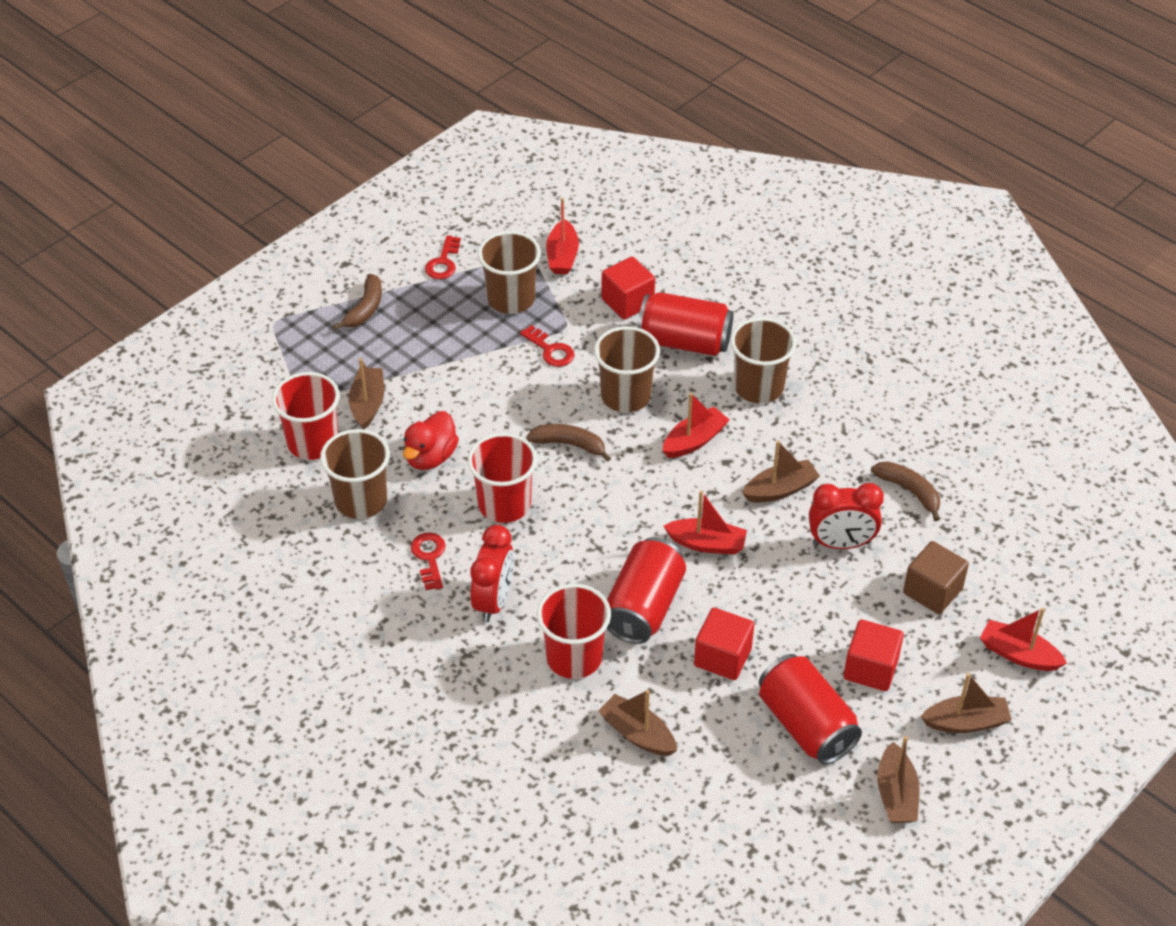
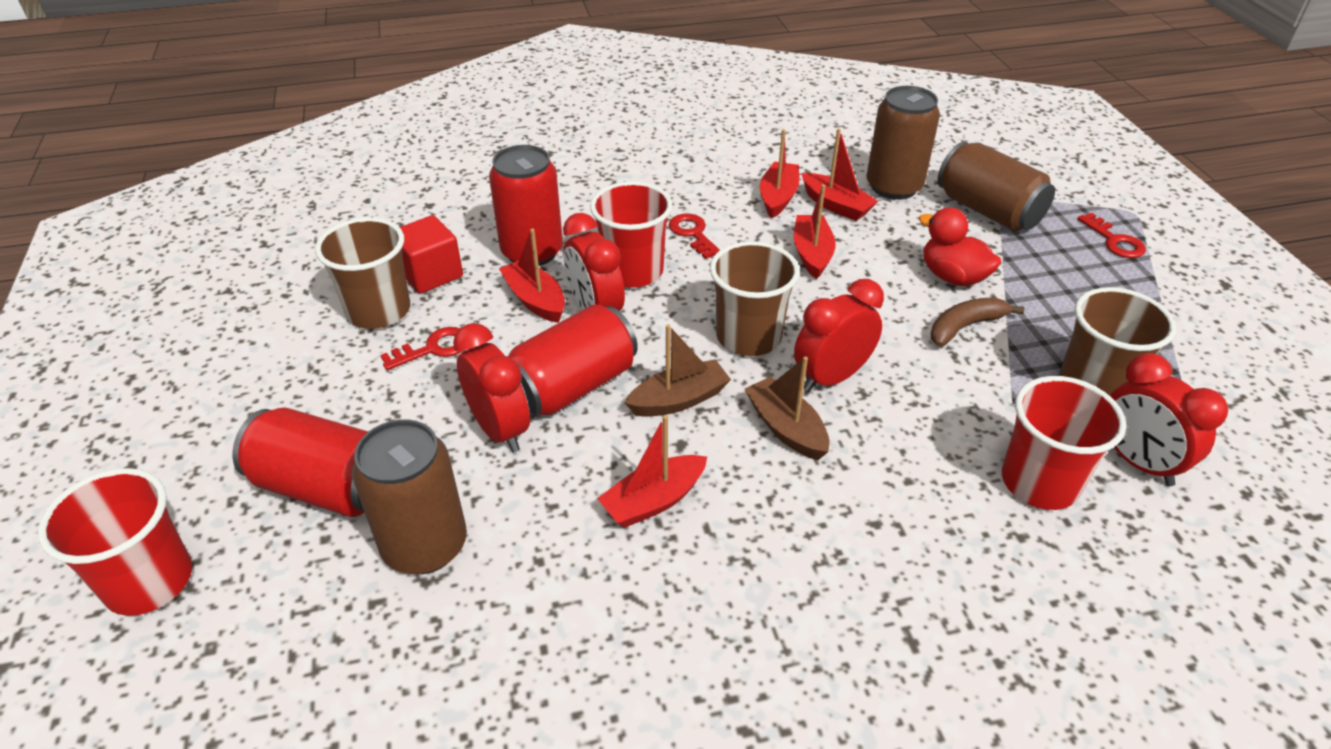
brown banana: 3 -> 1
brown boat: 5 -> 2
brown can: 0 -> 3
brown cube: 1 -> 0
brown cup: 4 -> 3
red boat: 4 -> 5
red clock: 2 -> 4
red cube: 3 -> 1

